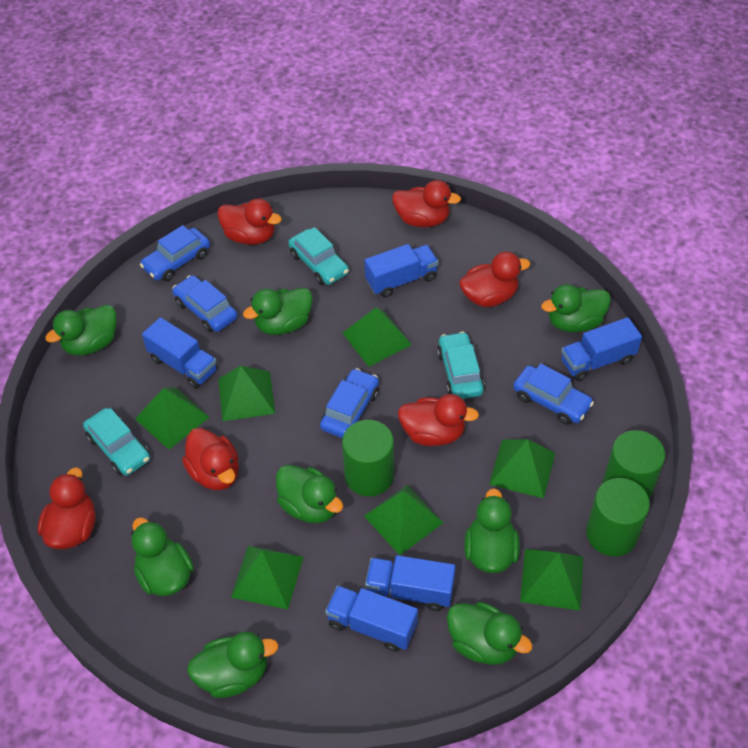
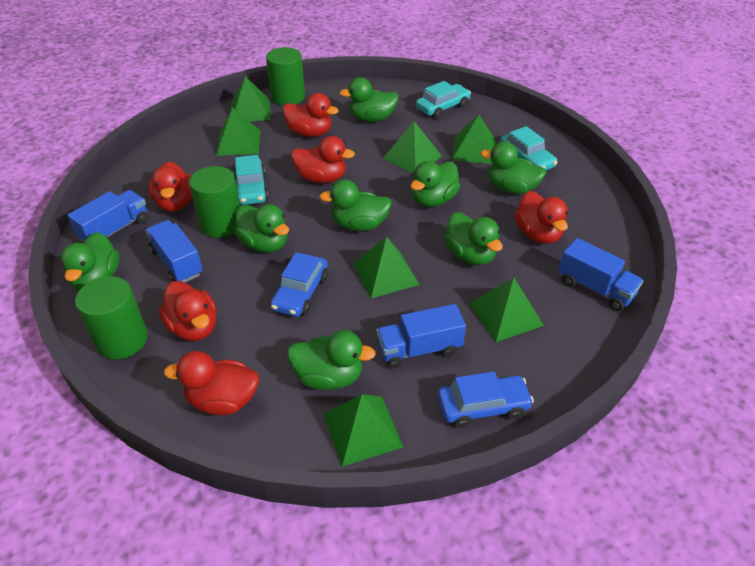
blue car: 4 -> 2
blue truck: 5 -> 4

